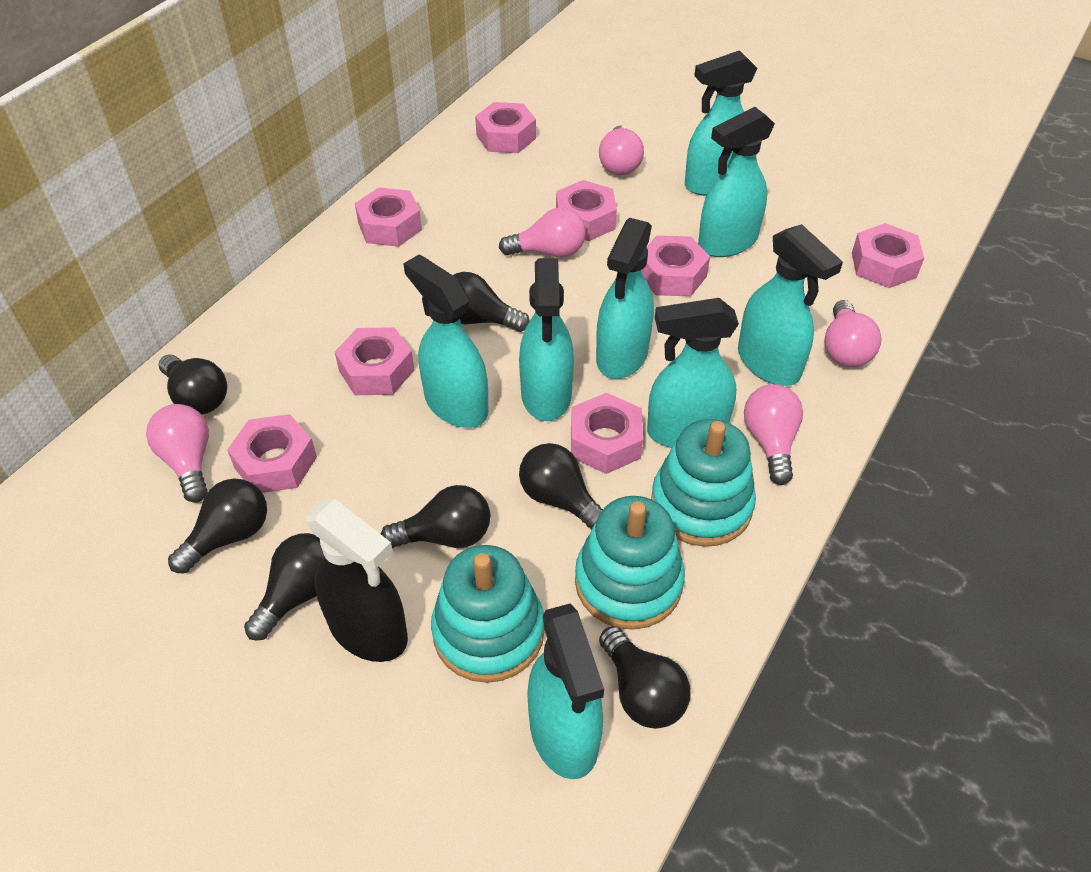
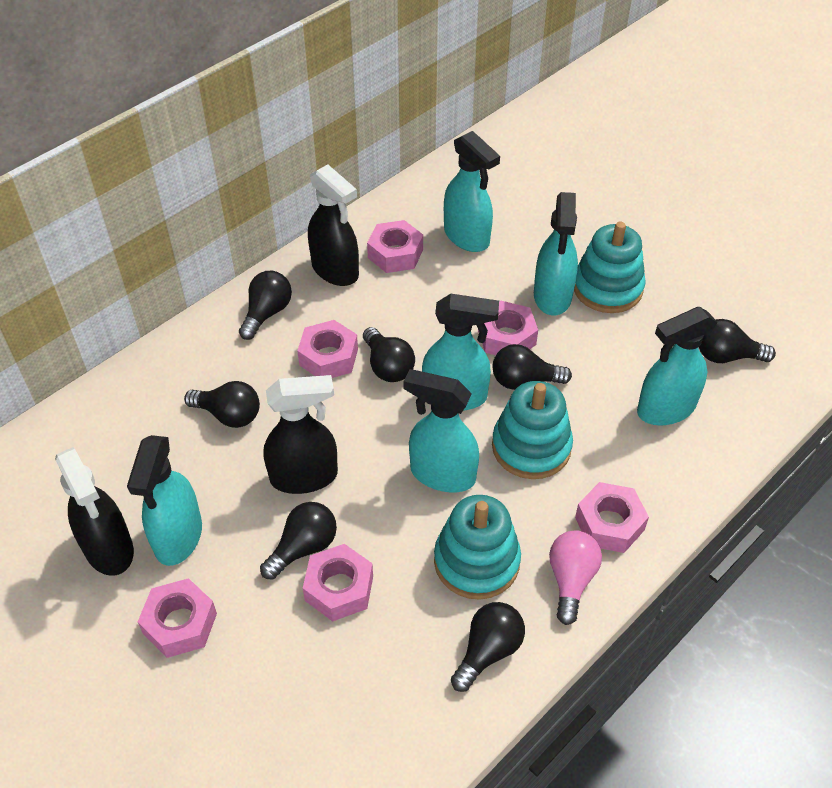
black spray bottle: 1 -> 3
pink light bulb: 5 -> 1
pink nut: 8 -> 6
turquoise spray bottle: 8 -> 6

